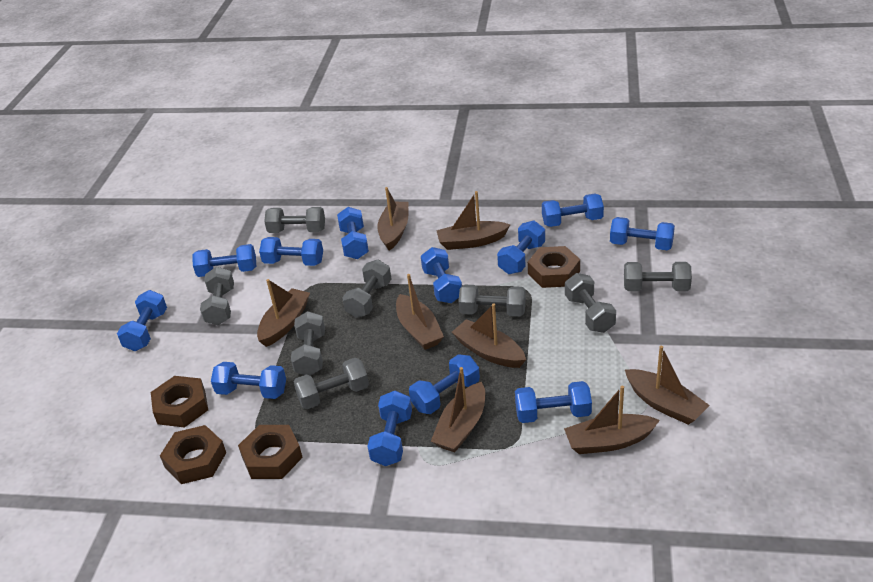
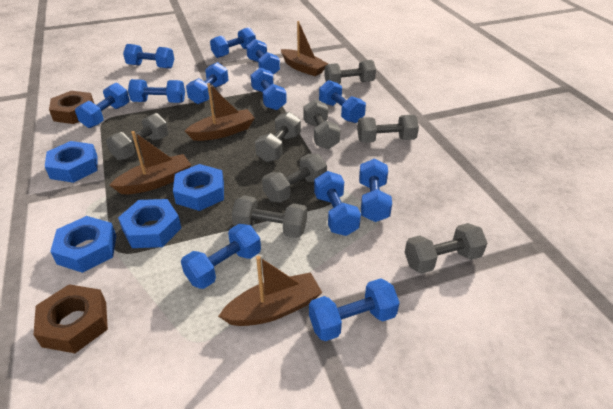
blue nut: 0 -> 4
brown boat: 8 -> 4
brown nut: 4 -> 2

